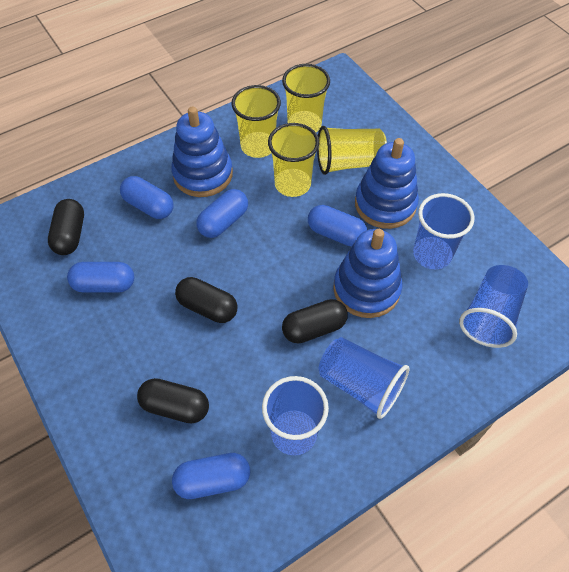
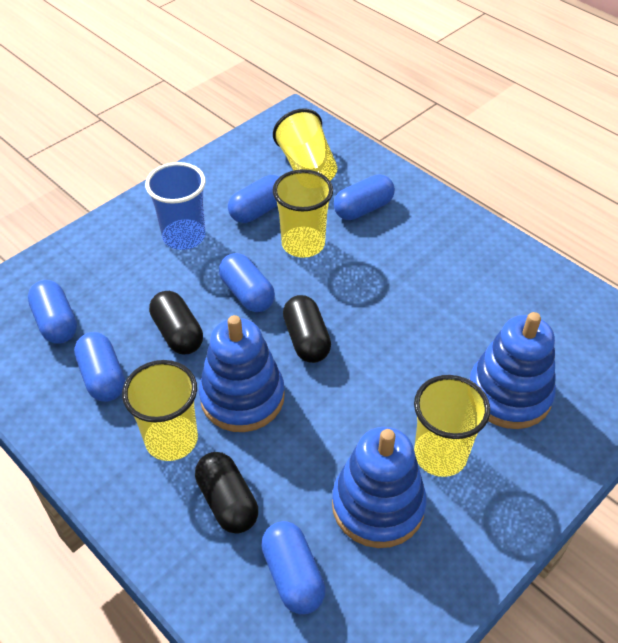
black capsule: 4 -> 3
blue capsule: 5 -> 6
blue cup: 4 -> 1

